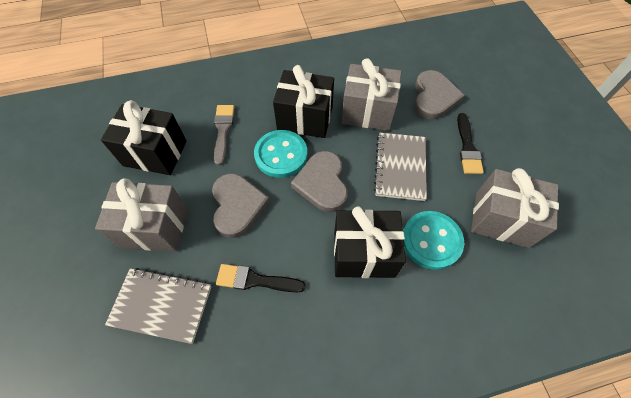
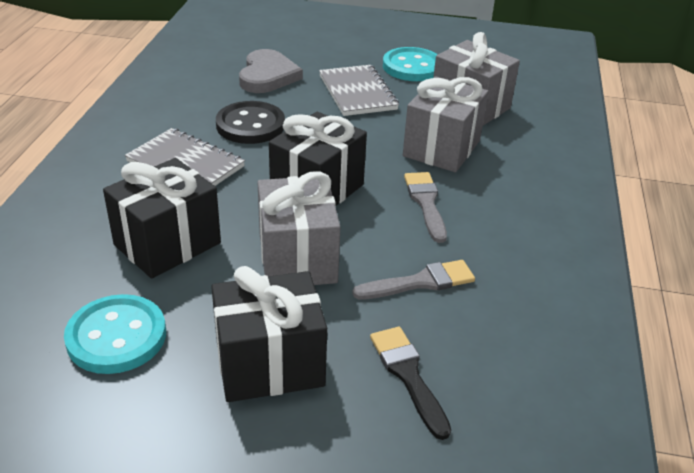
black brush: 2 -> 1
black button: 0 -> 1
grey brush: 1 -> 2
grey heart: 3 -> 1

